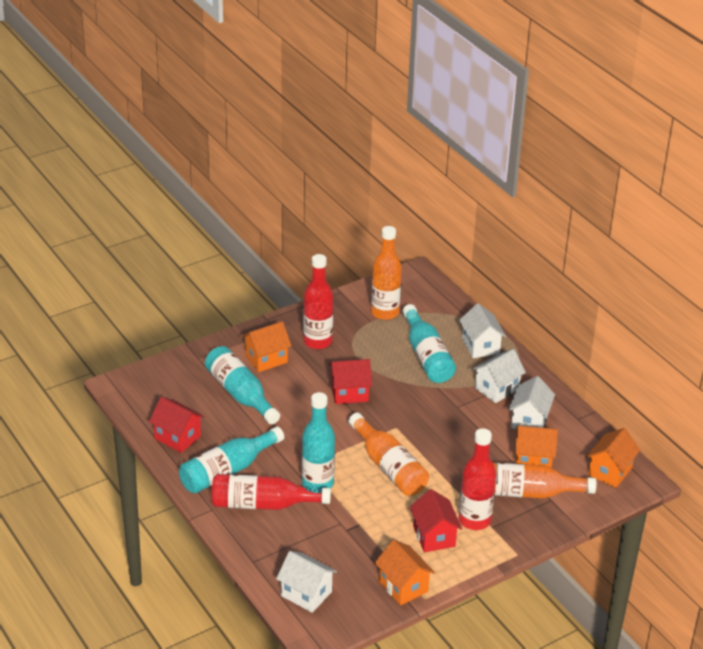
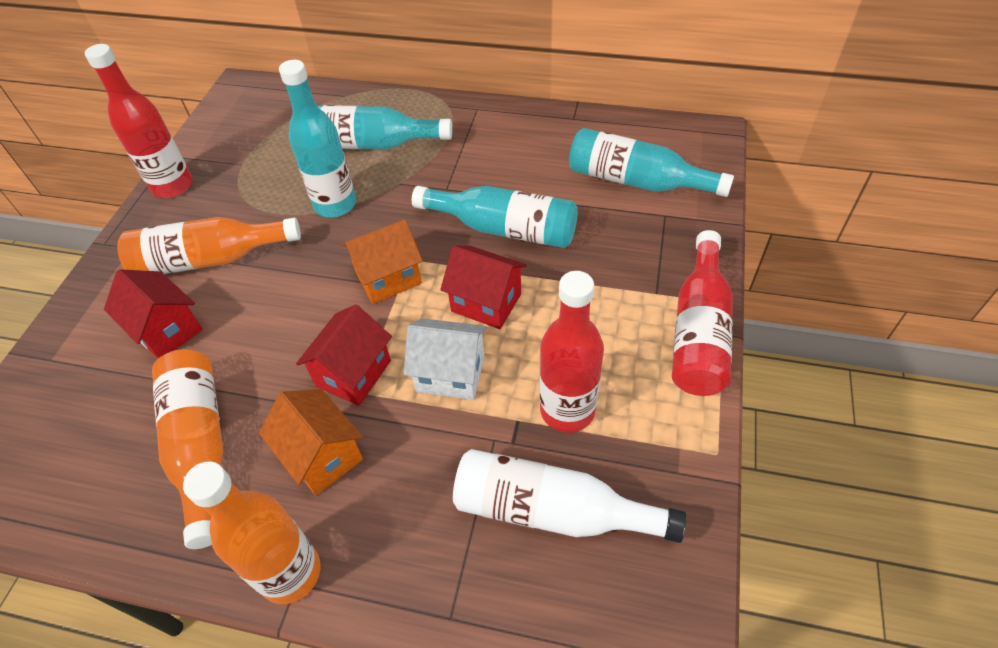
orange house: 4 -> 2
white bottle: 0 -> 1
white house: 4 -> 1

